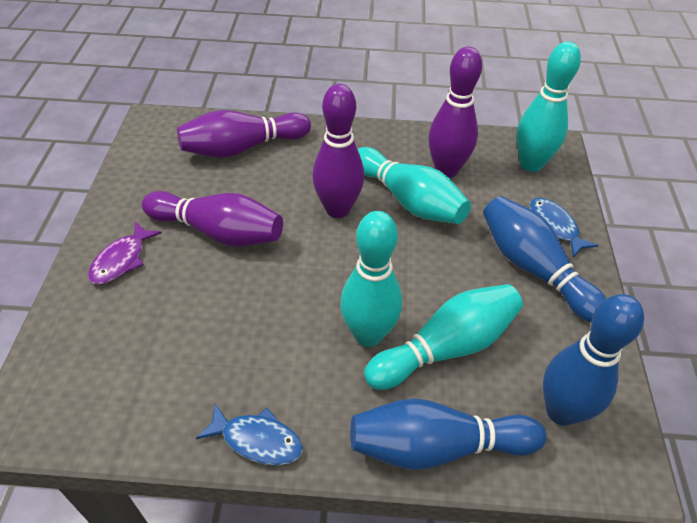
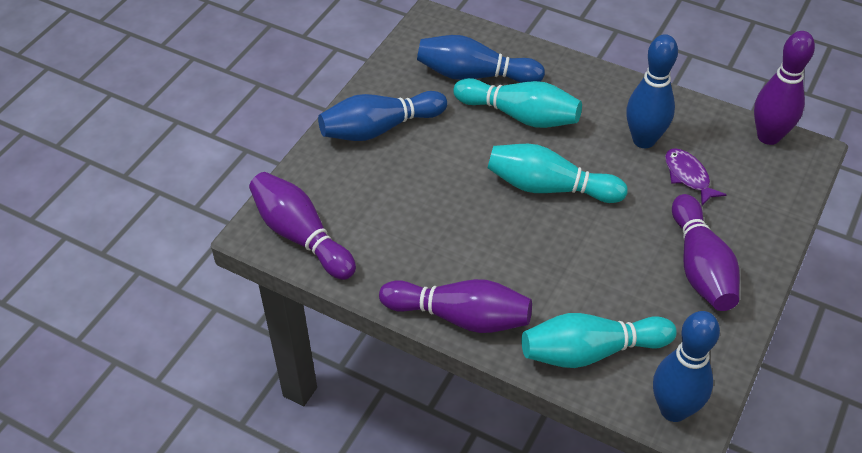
blue bowling pin: 3 -> 4
blue fish: 2 -> 0
turquoise bowling pin: 4 -> 3

